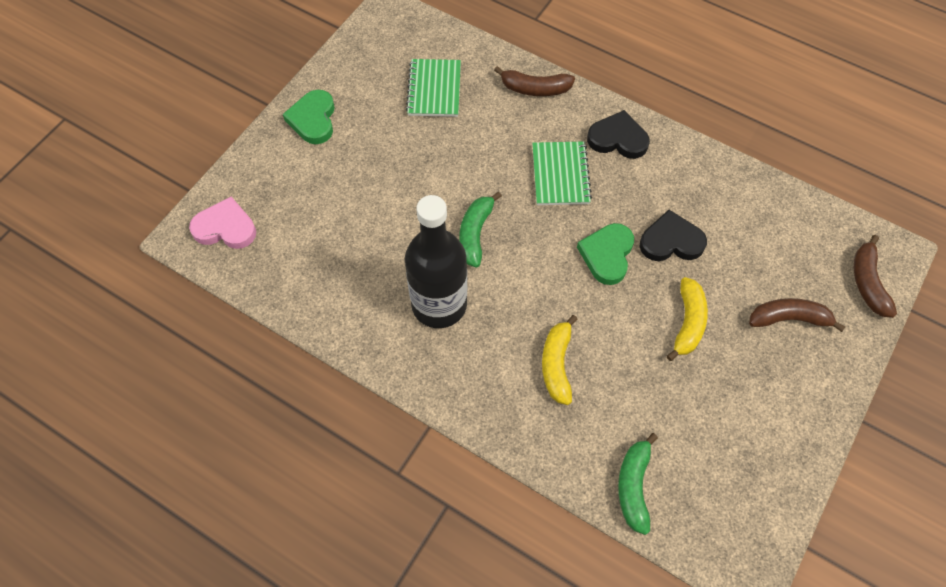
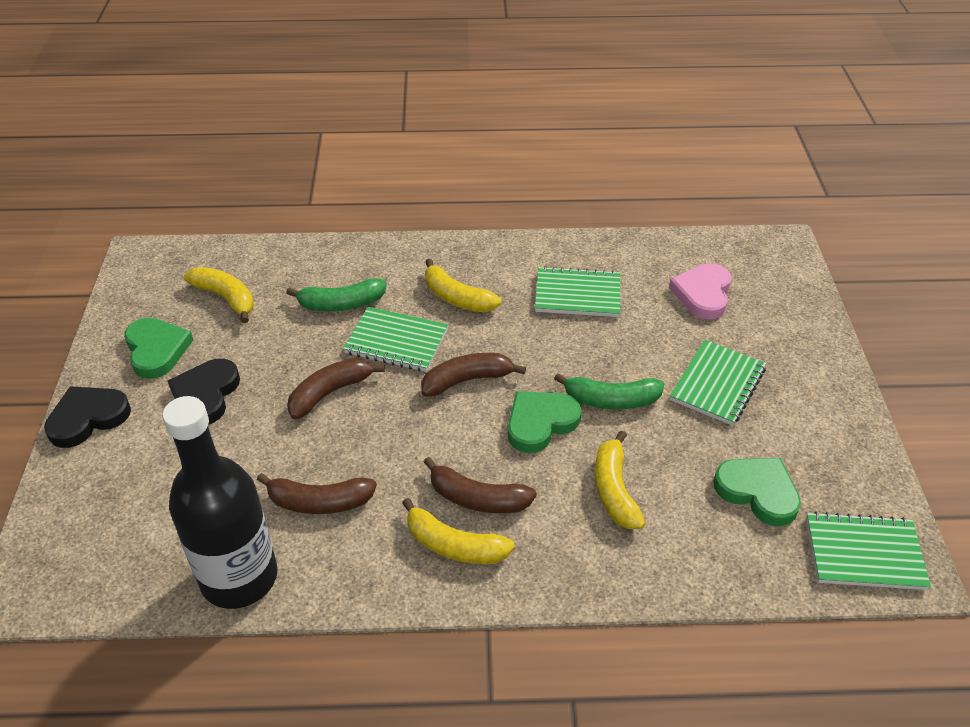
brown banana: 3 -> 4
green heart: 2 -> 3
green notebook: 2 -> 4
yellow banana: 2 -> 4

